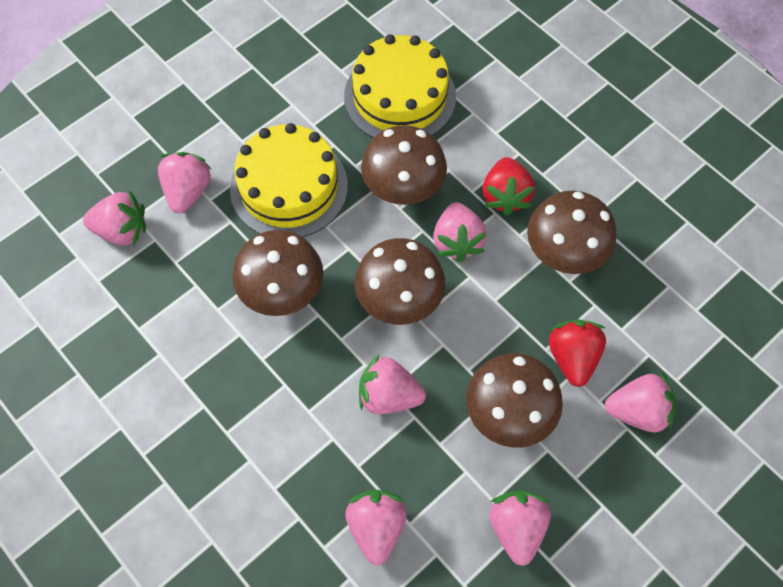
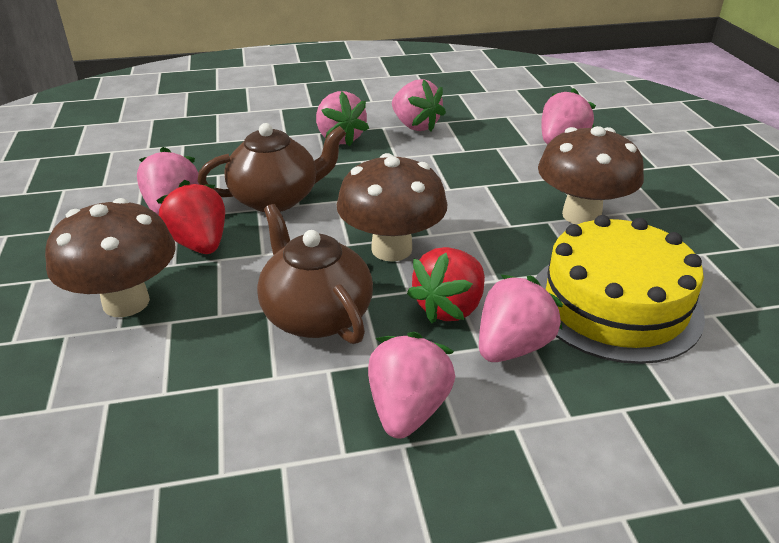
brown mushroom: 5 -> 3
brown teapot: 0 -> 2
pink strawberry: 7 -> 6
yellow cake: 2 -> 1

